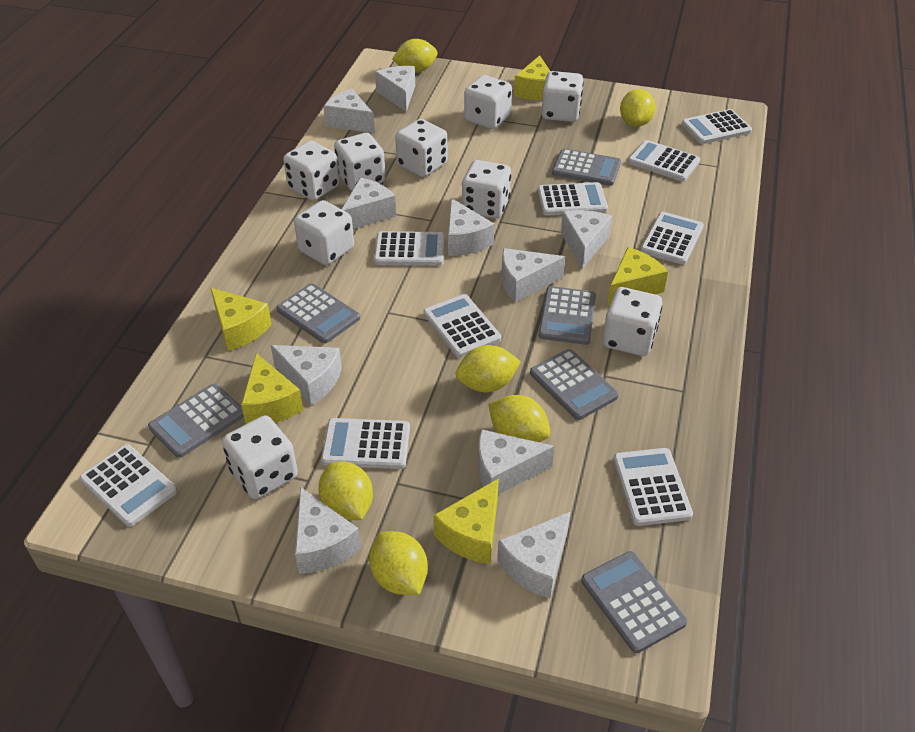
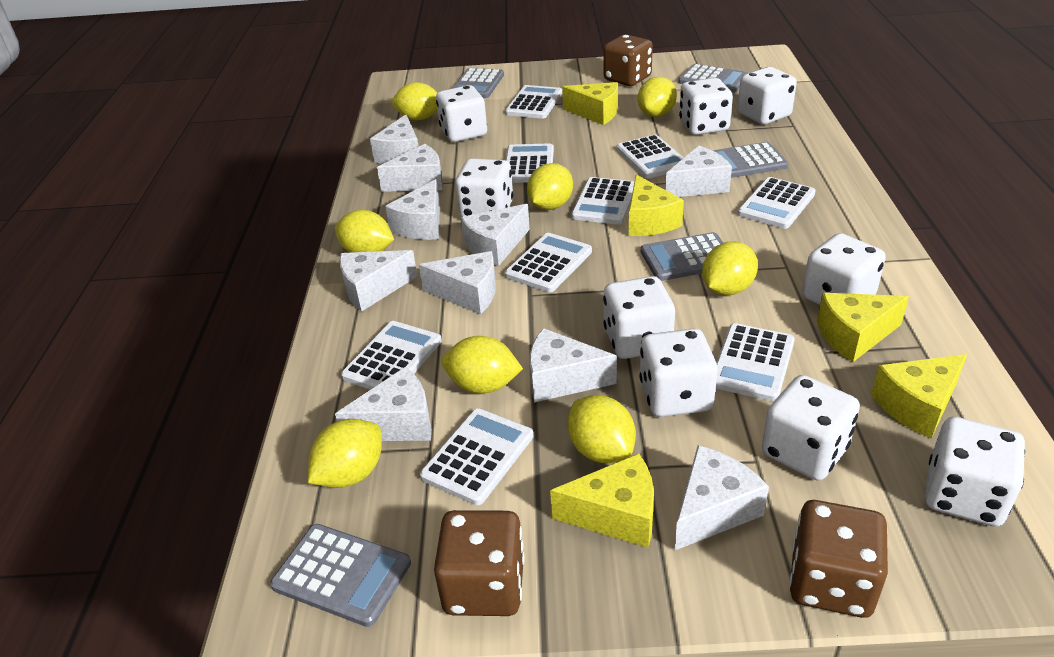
brown dice: 0 -> 3
grey calculator: 6 -> 5
yellow lemon: 6 -> 8

